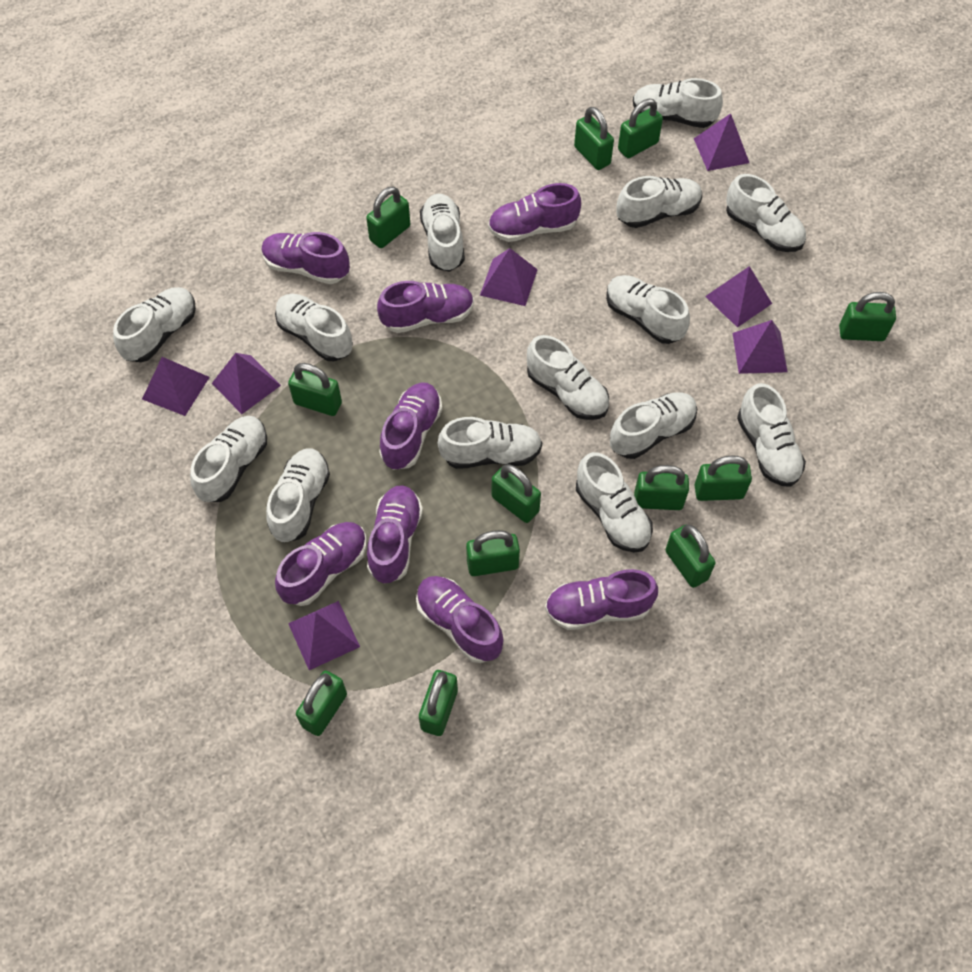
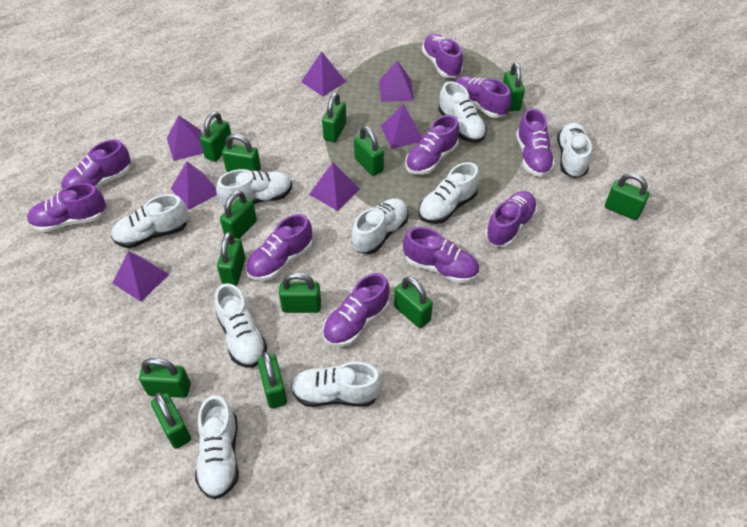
green padlock: 12 -> 13
purple shoe: 8 -> 10
white shoe: 14 -> 9

